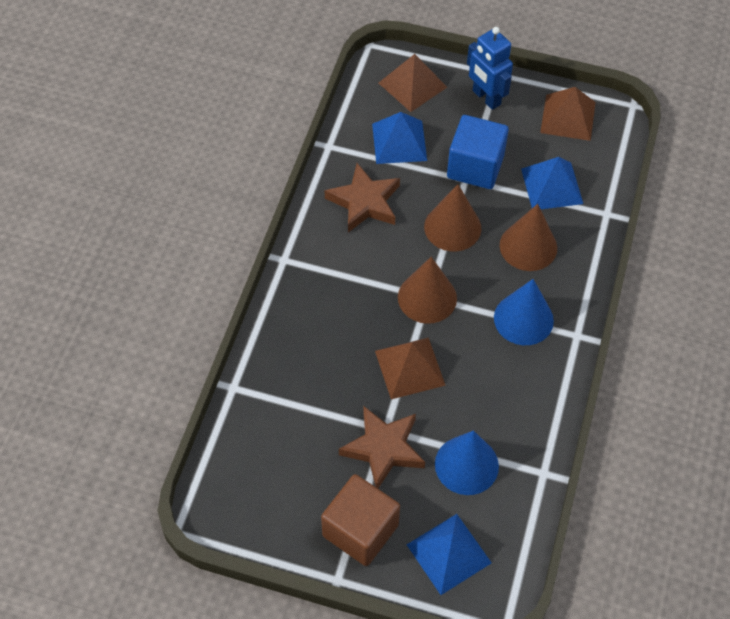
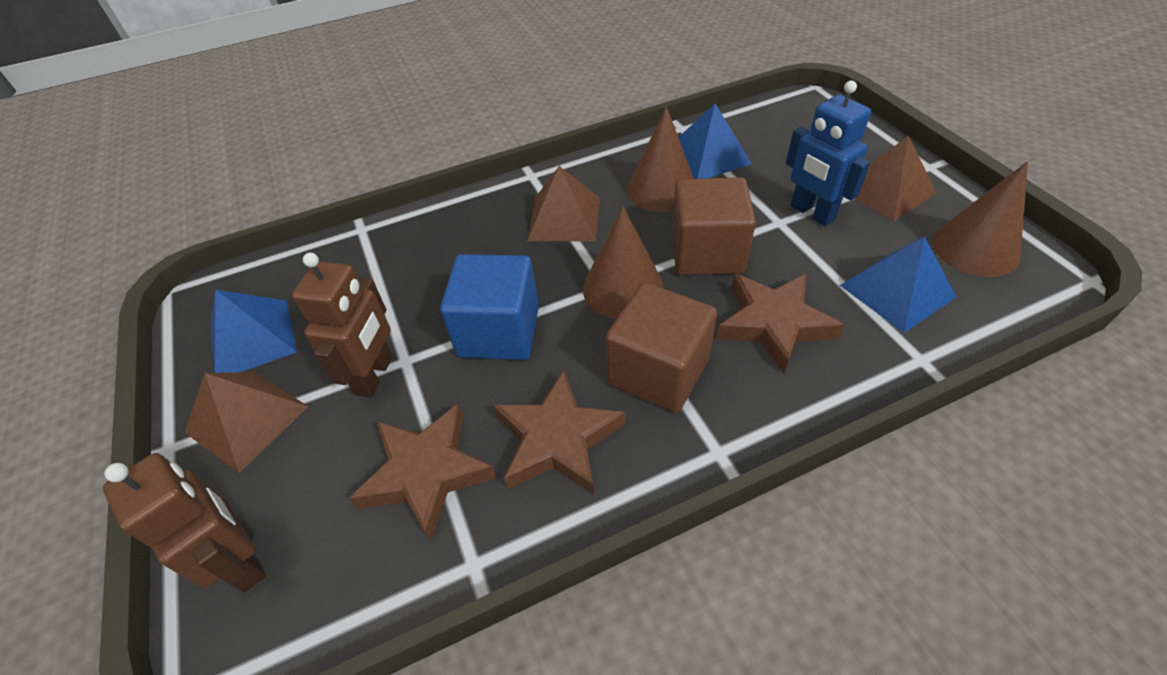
blue cone: 2 -> 0
brown cube: 1 -> 2
brown robot: 0 -> 2
brown star: 2 -> 3

